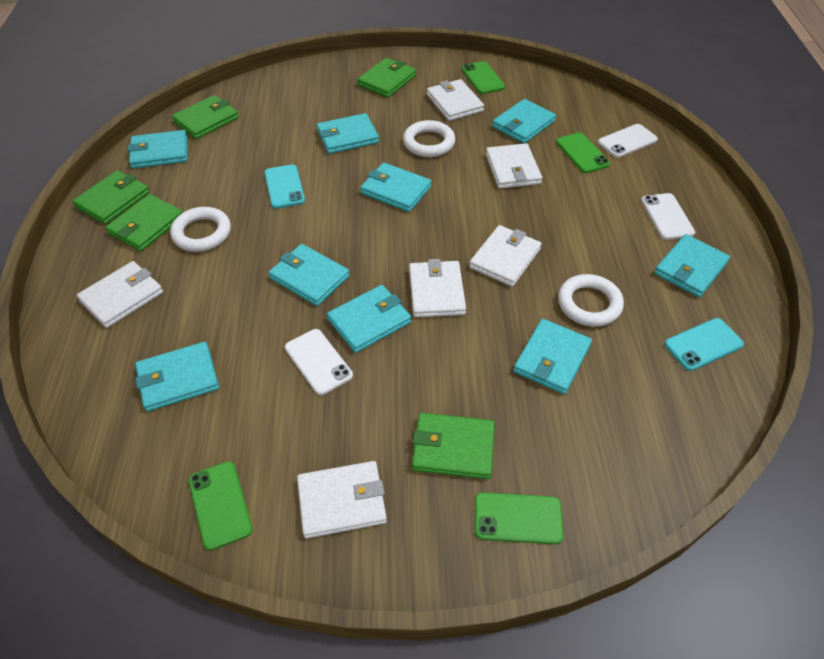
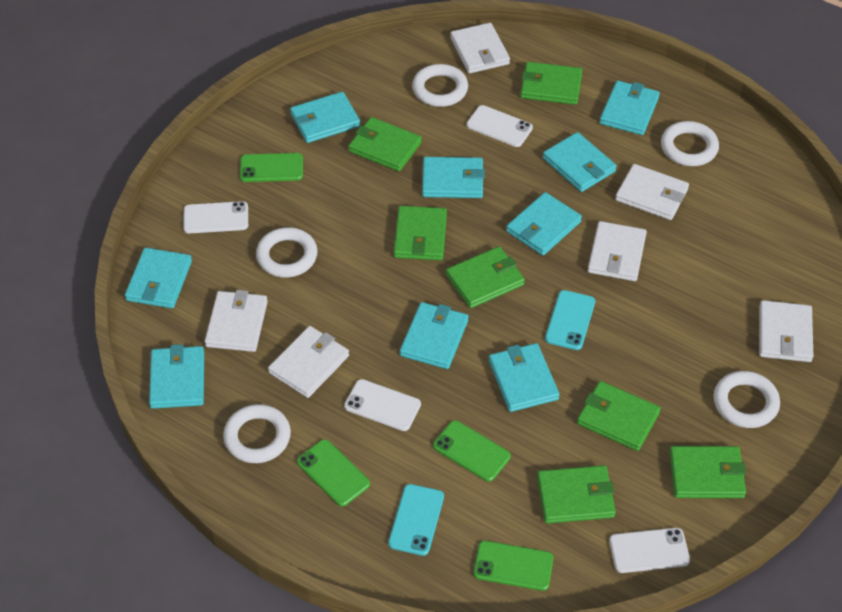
green wallet: 5 -> 7
white phone: 3 -> 4
white ring: 3 -> 5

